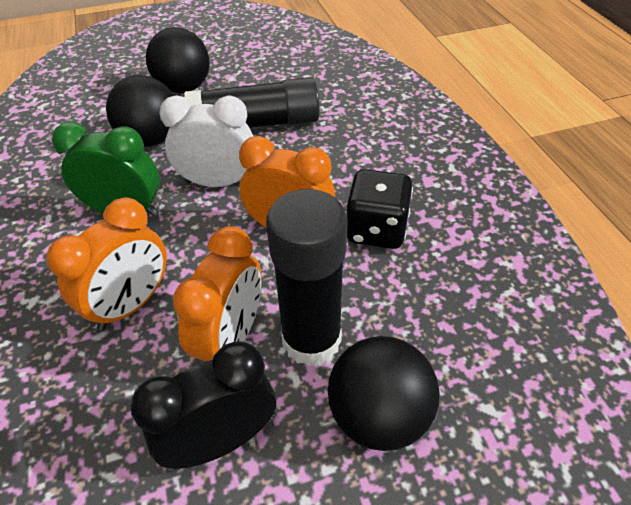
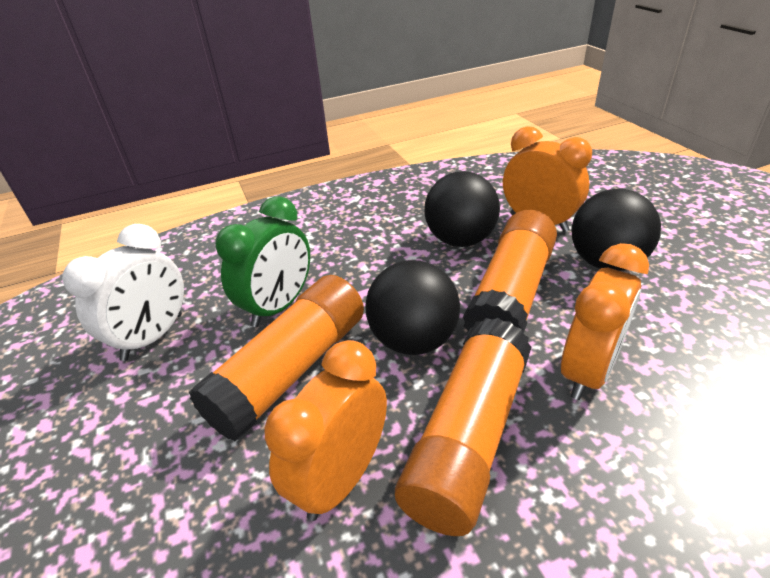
black clock: 1 -> 0
black dice: 1 -> 0
black glue stick: 2 -> 0
orange glue stick: 0 -> 3

